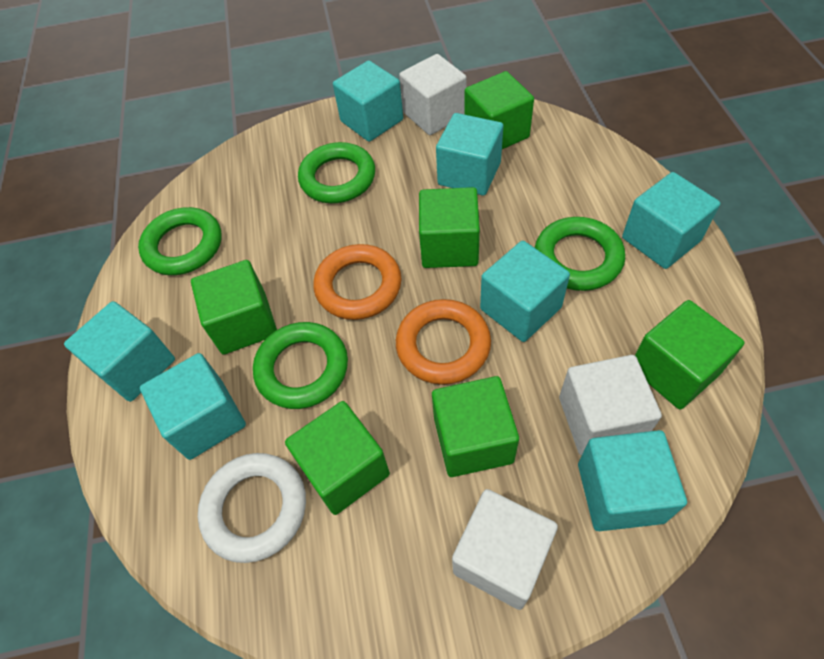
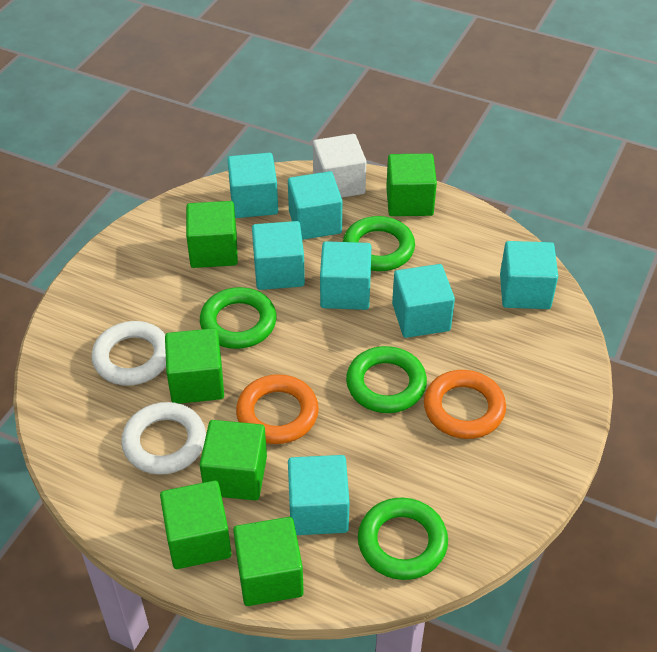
white cube: 3 -> 1
white ring: 1 -> 2

